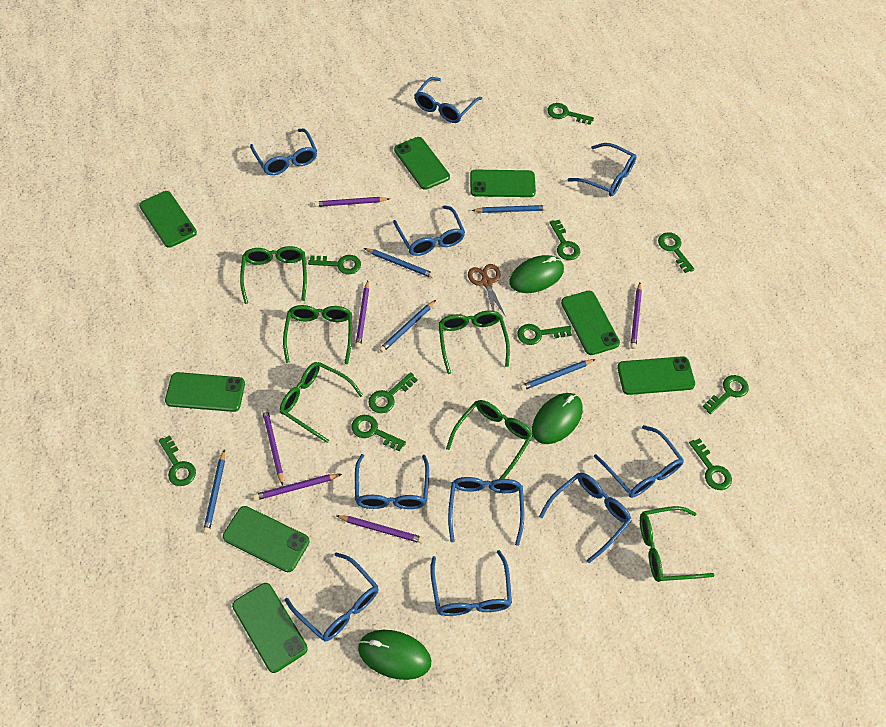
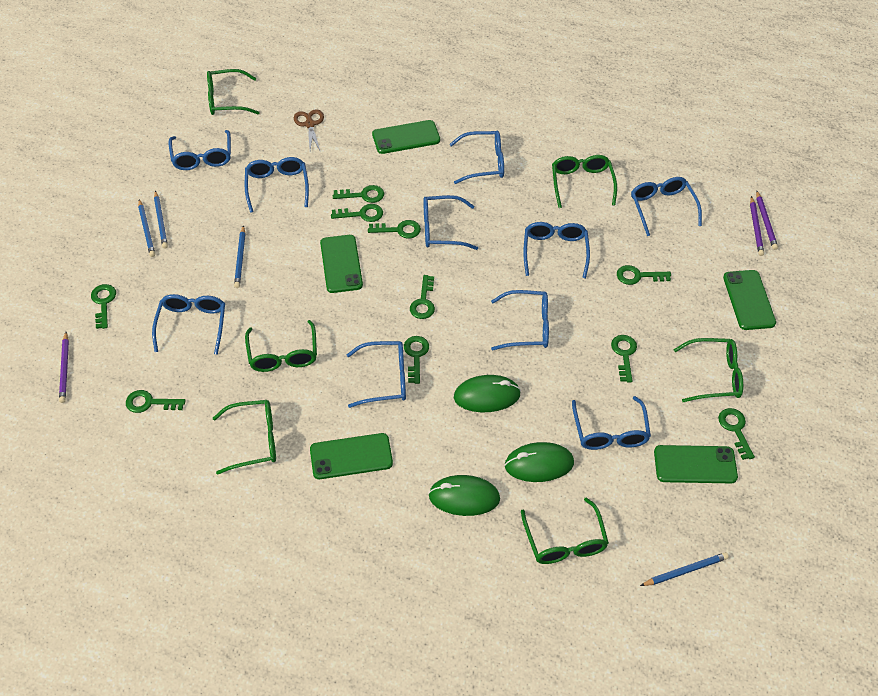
blue pencil: 5 -> 4
green phone: 8 -> 5
purple pencil: 6 -> 3

